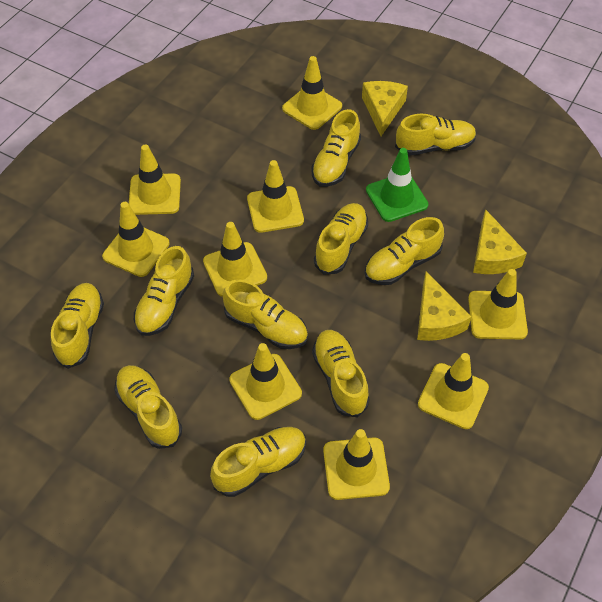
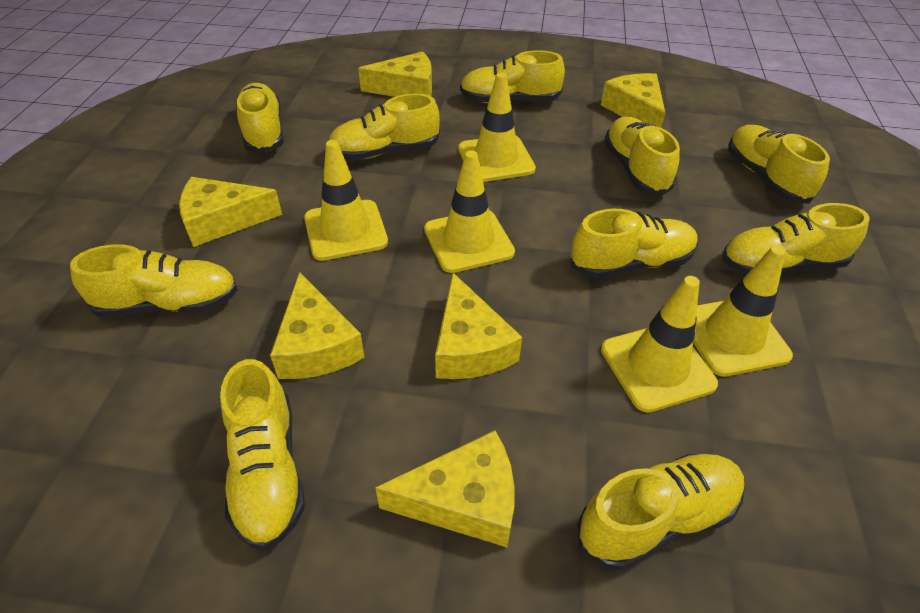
green traffic cone: 1 -> 0
yellow cheese: 3 -> 6
yellow traffic cone: 9 -> 5

